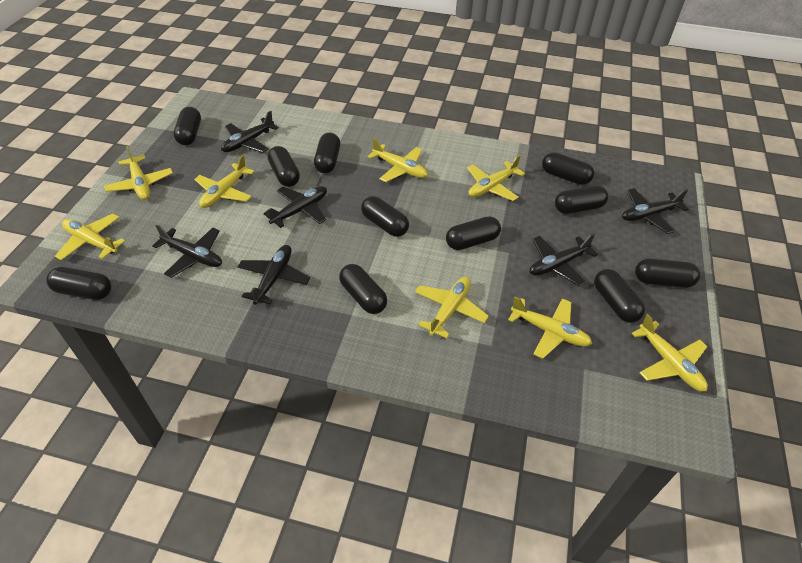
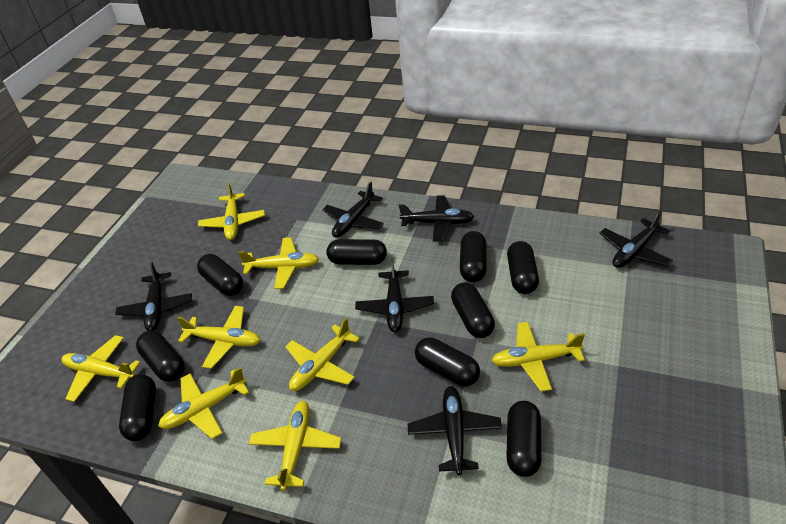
black capsule: 11 -> 9

